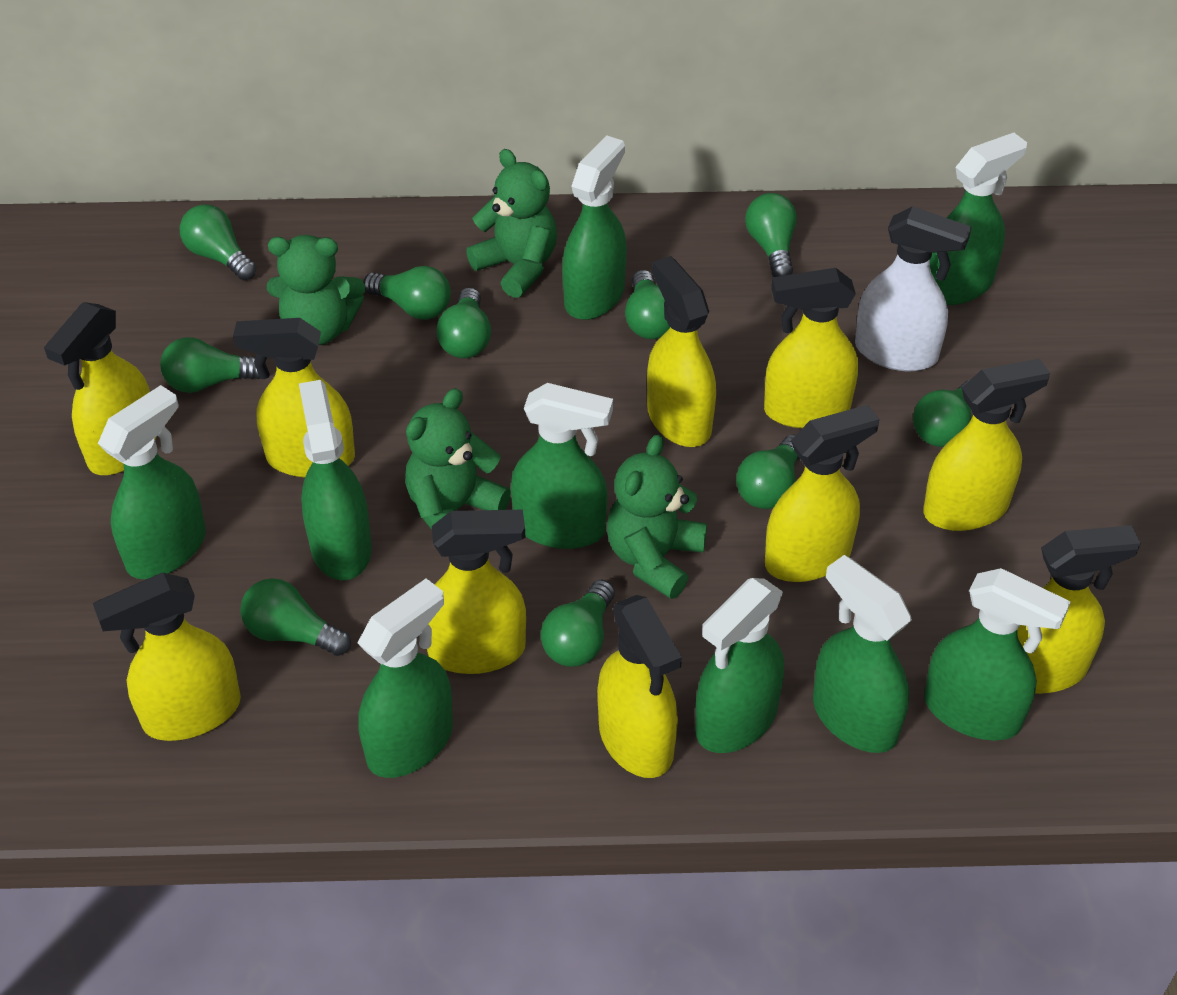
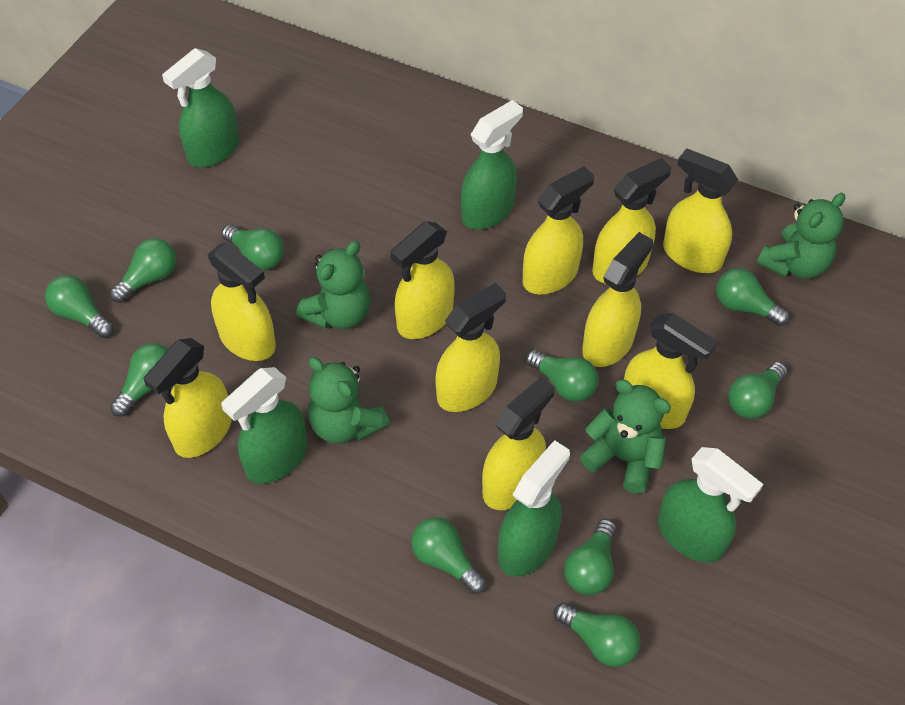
green spray bottle: 9 -> 5
white spray bottle: 1 -> 0

